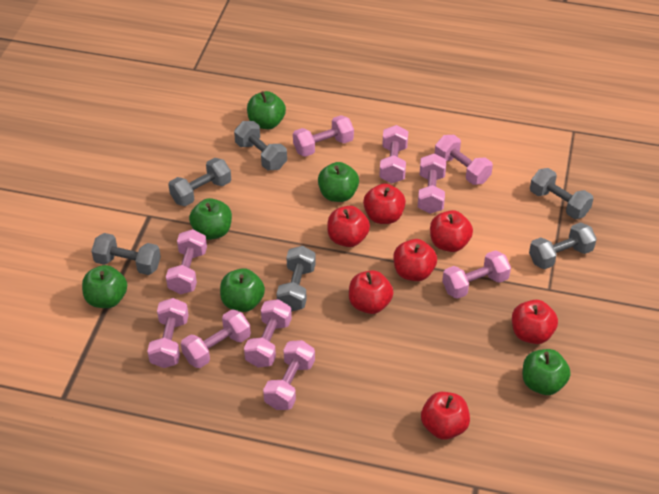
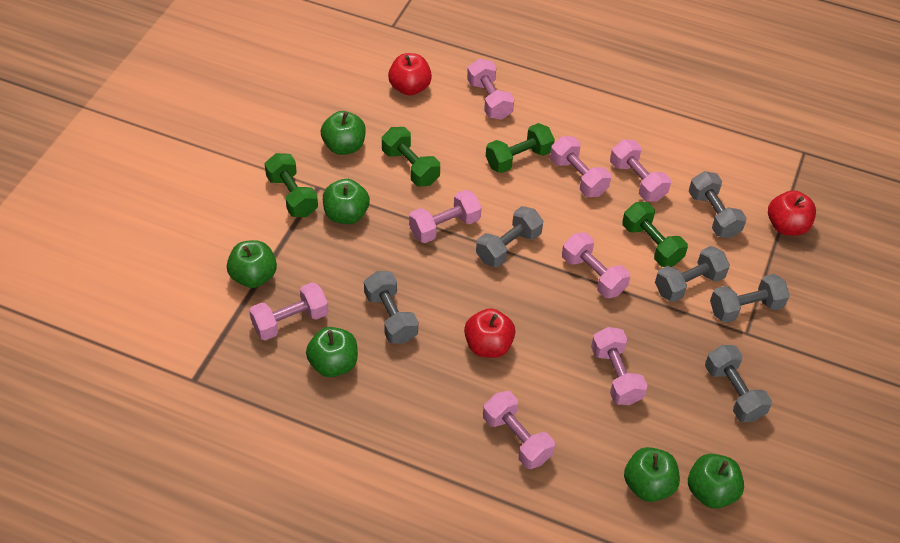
green dumbbell: 0 -> 4
pink dumbbell: 10 -> 8
red apple: 7 -> 3

